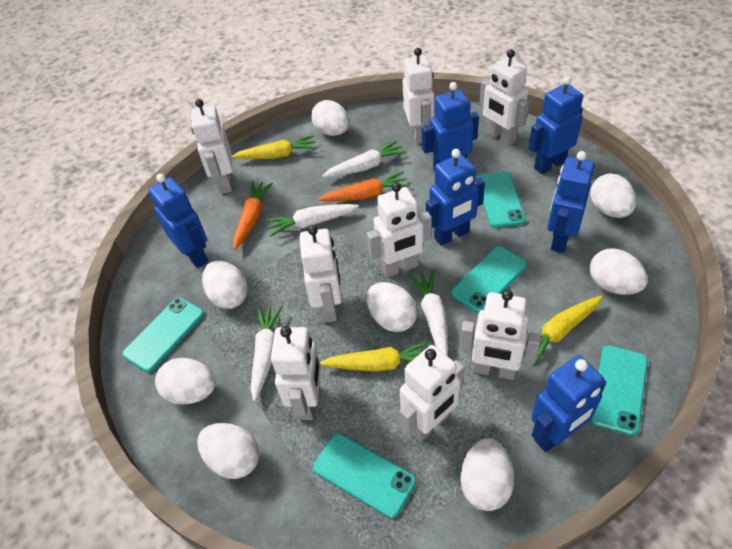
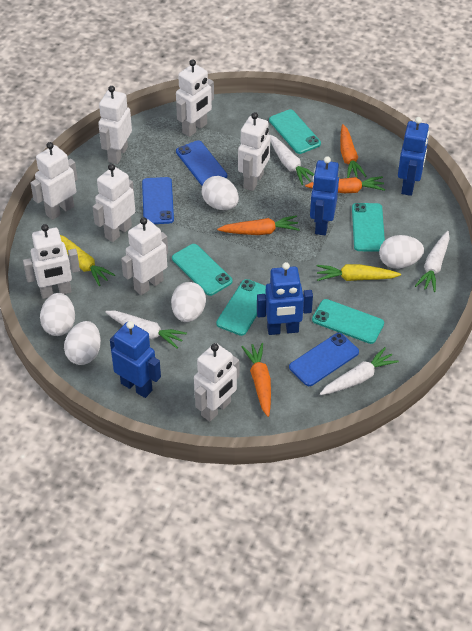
blue phone: 0 -> 3
blue robot: 6 -> 4
orange carrot: 2 -> 4
white egg: 8 -> 5
yellow carrot: 3 -> 2

